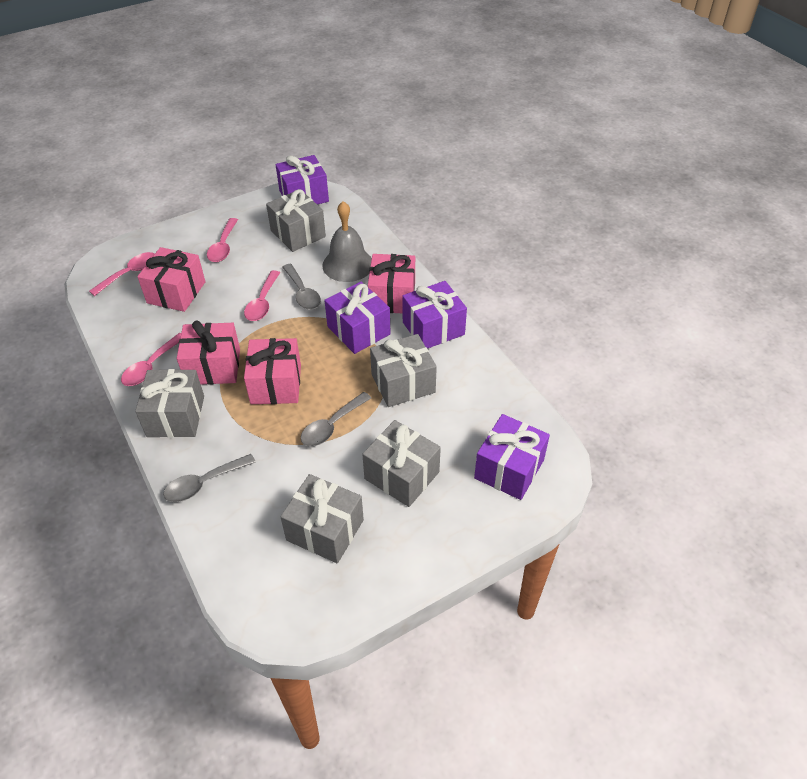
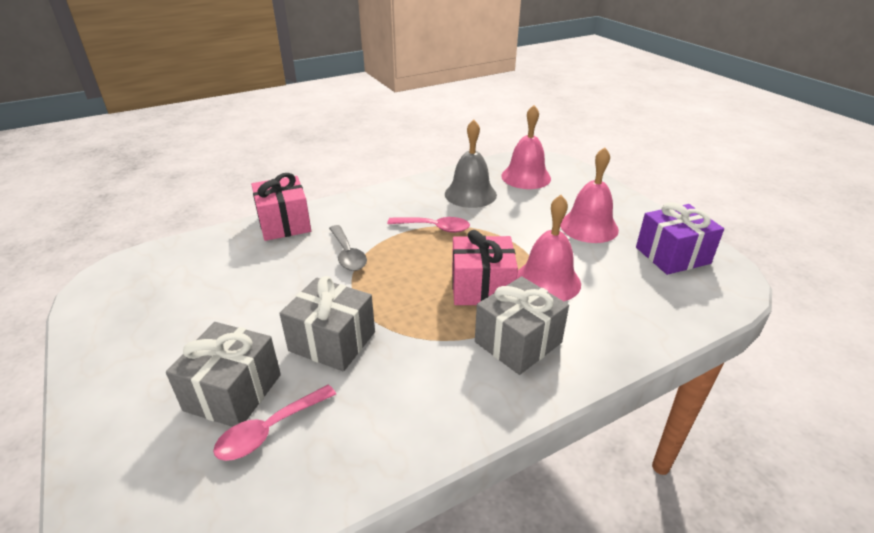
grey gift: 5 -> 3
grey spoon: 3 -> 1
pink bell: 0 -> 3
pink gift: 4 -> 2
pink spoon: 4 -> 2
purple gift: 4 -> 1

